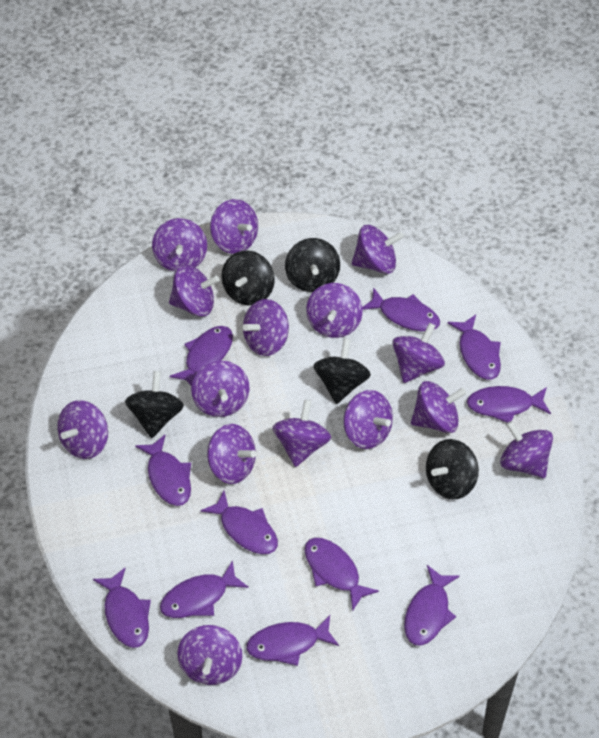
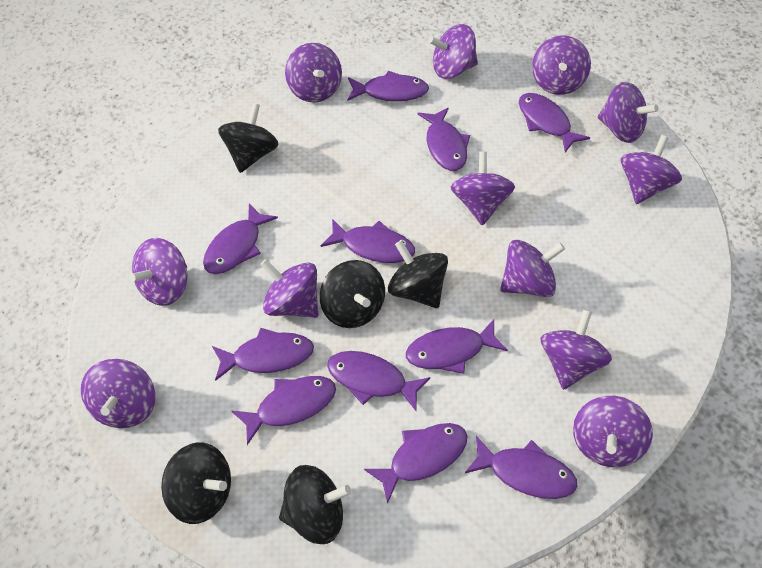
purple spinning top: 15 -> 12

